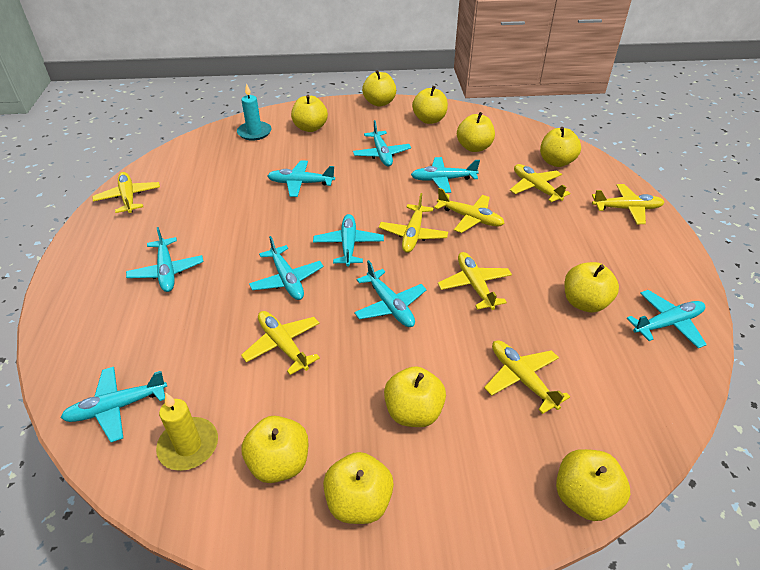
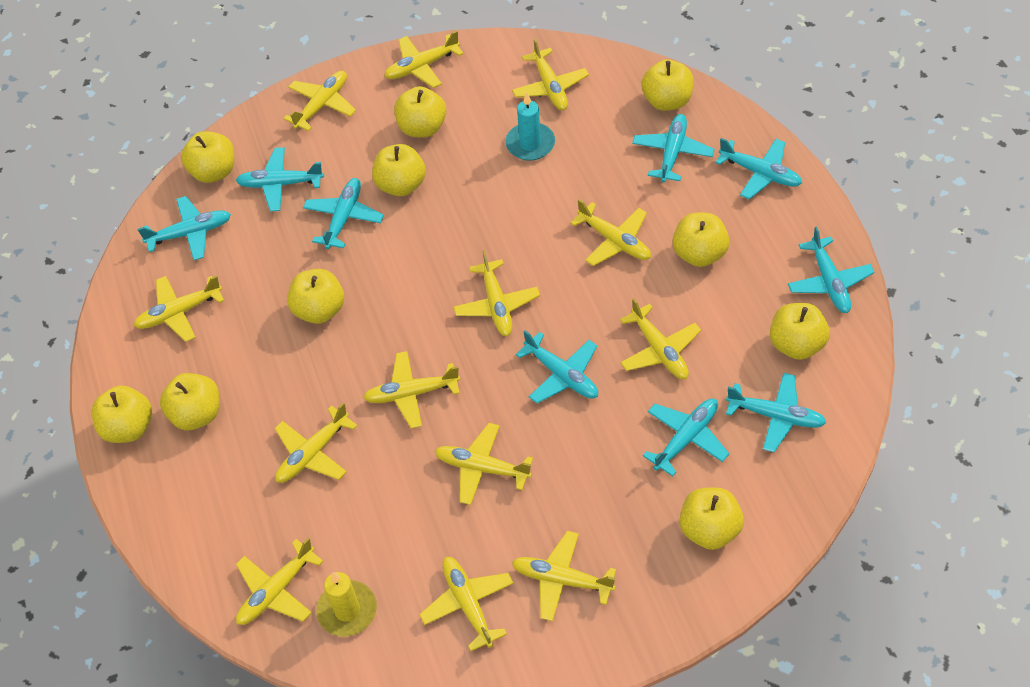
yellow plane: 8 -> 13

